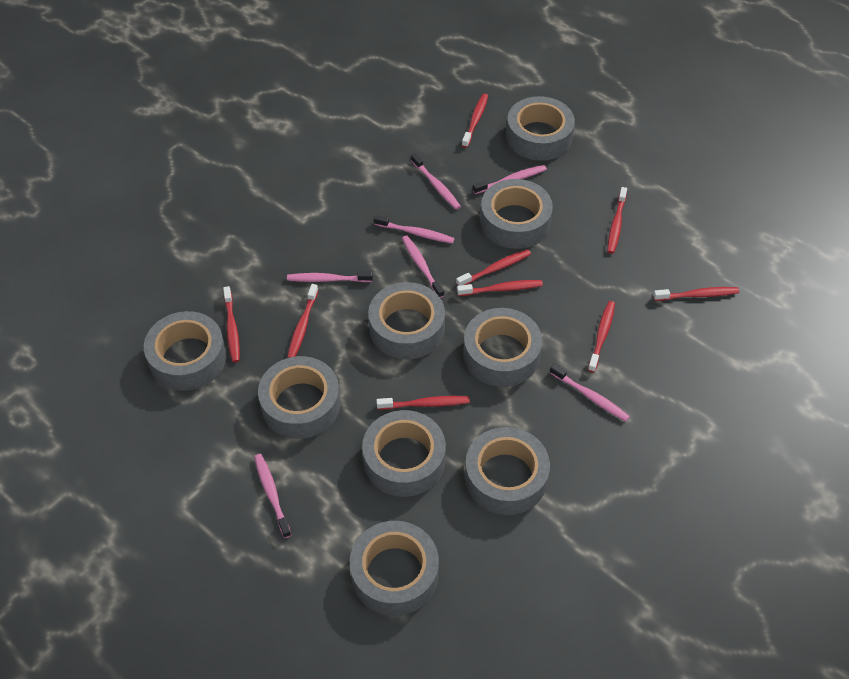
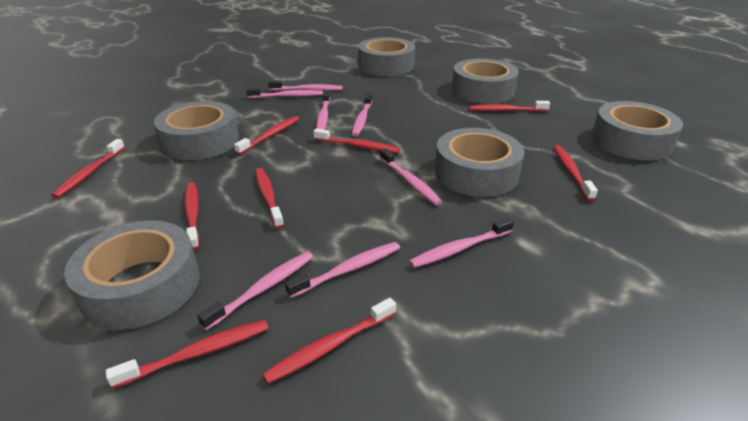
grey tape: 9 -> 6
pink toothbrush: 7 -> 8

